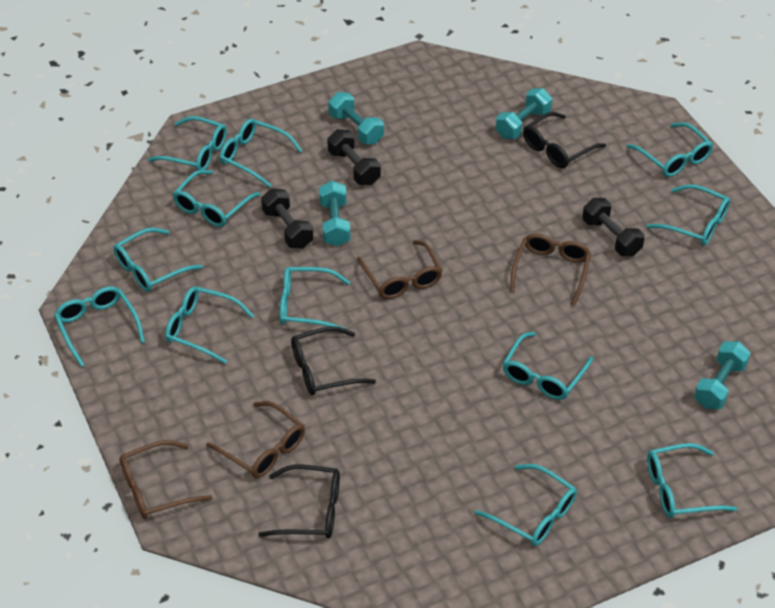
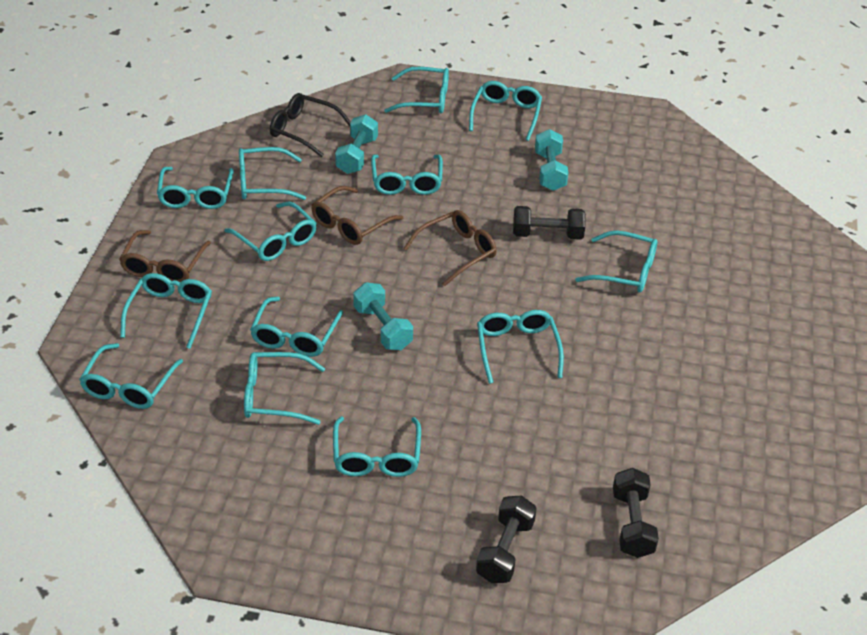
black glasses: 3 -> 1
brown glasses: 4 -> 3
turquoise dumbbell: 4 -> 3
turquoise glasses: 12 -> 13

